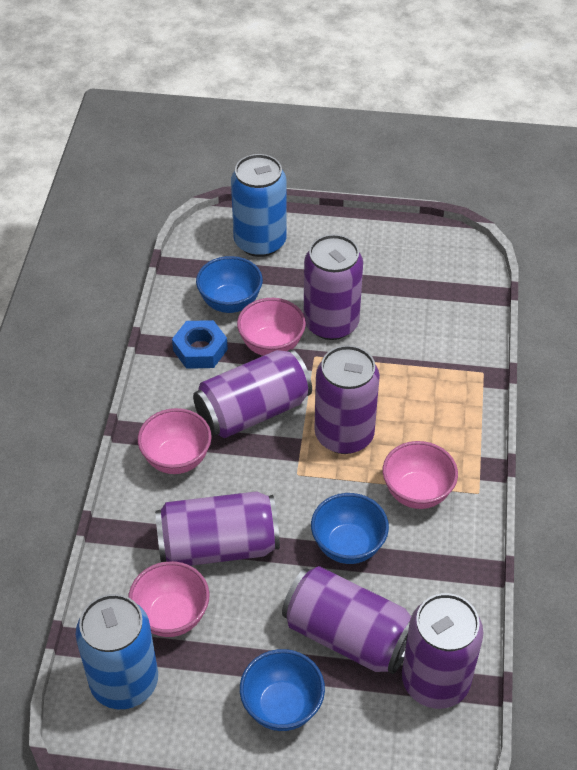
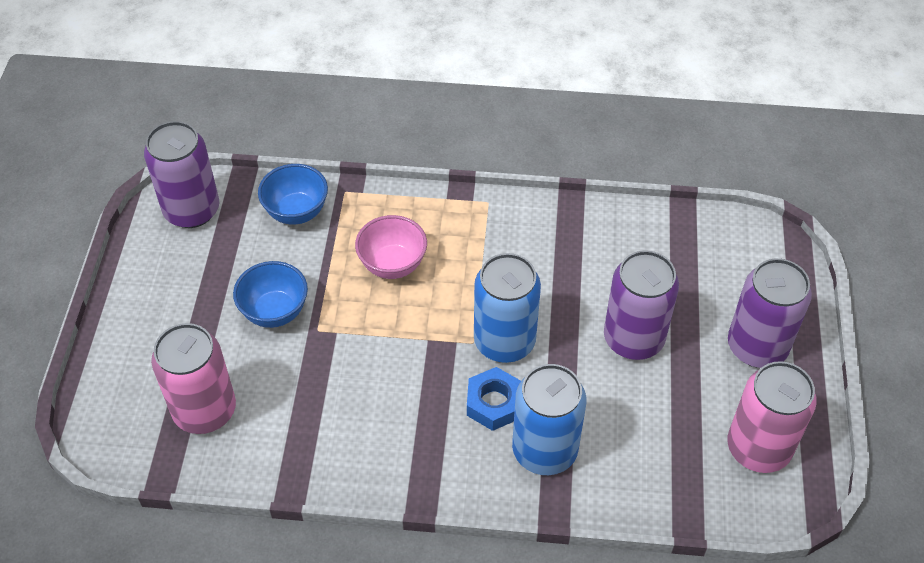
blue bowl: 3 -> 2
pink bowl: 4 -> 1
pink can: 0 -> 2
purple can: 6 -> 3

